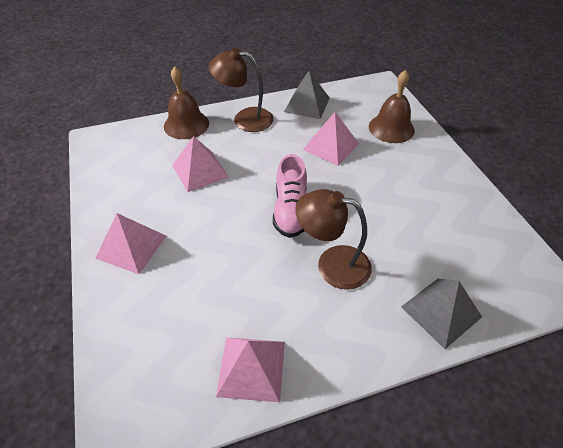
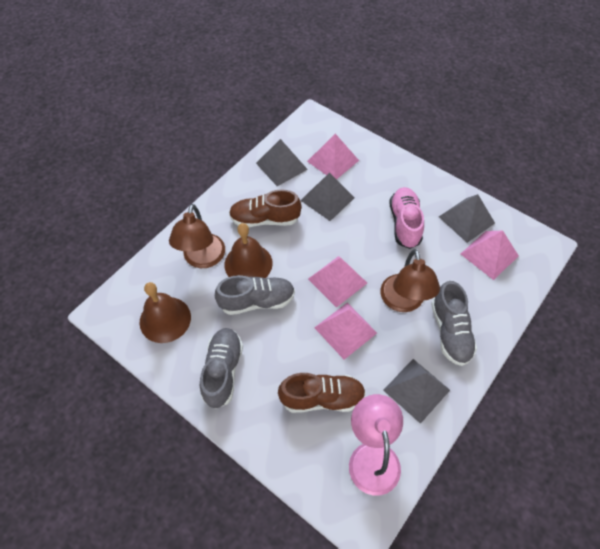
brown shoe: 0 -> 2
grey pyramid: 2 -> 4
grey shoe: 0 -> 3
pink lamp: 0 -> 1

